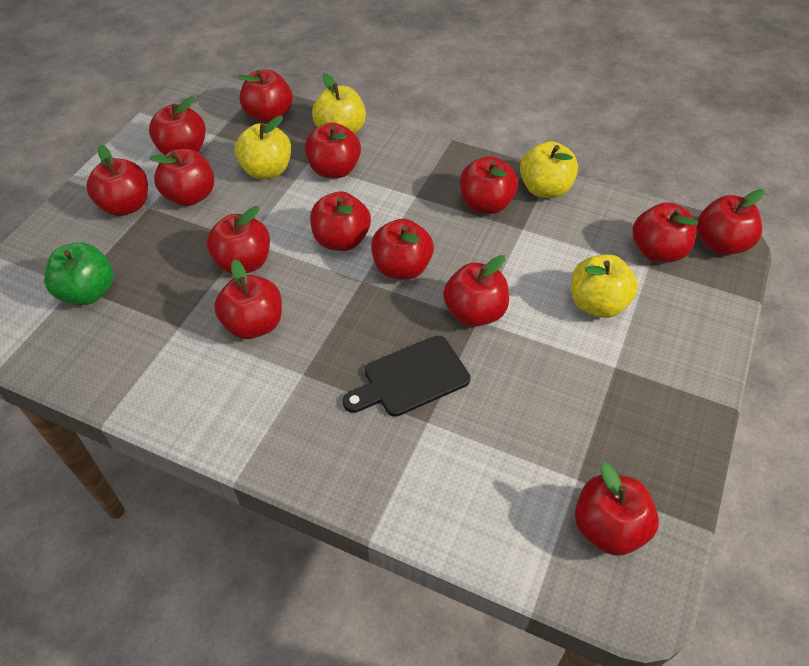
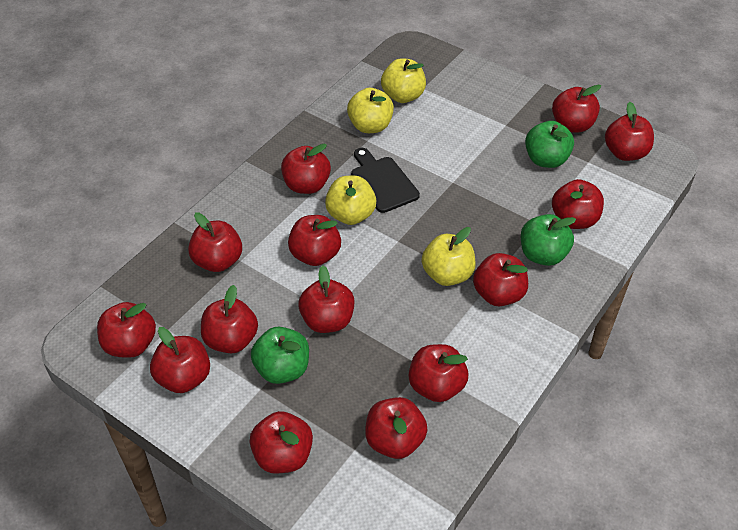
green apple: 1 -> 3

